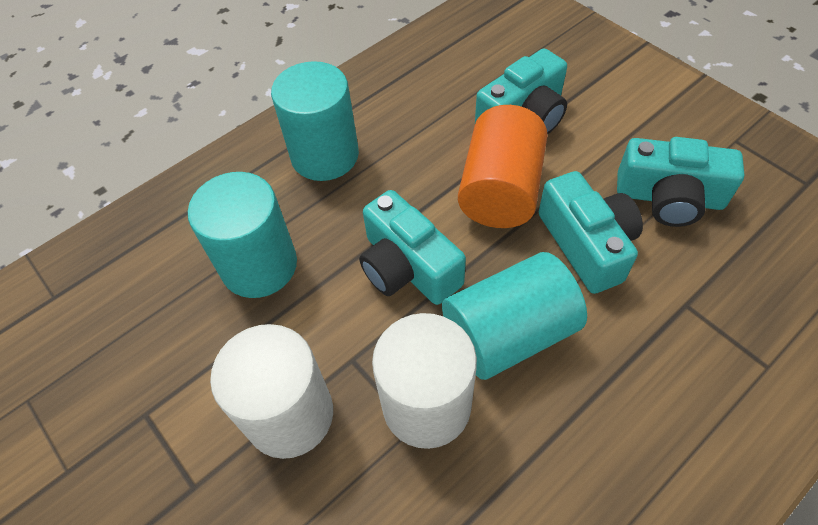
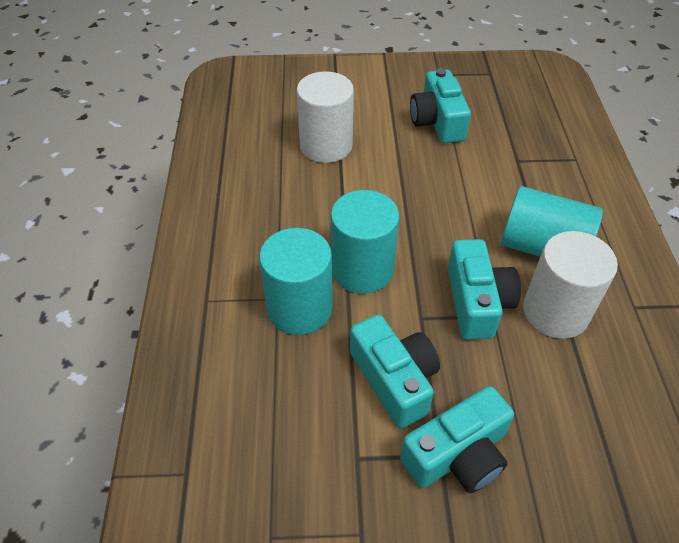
orange cylinder: 1 -> 0

